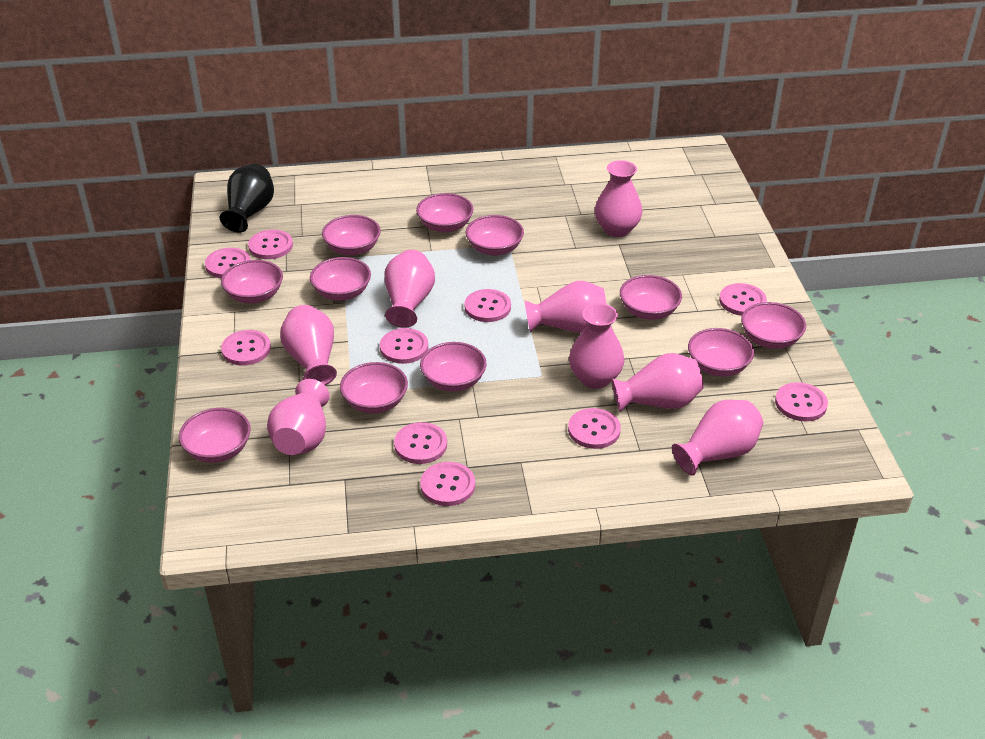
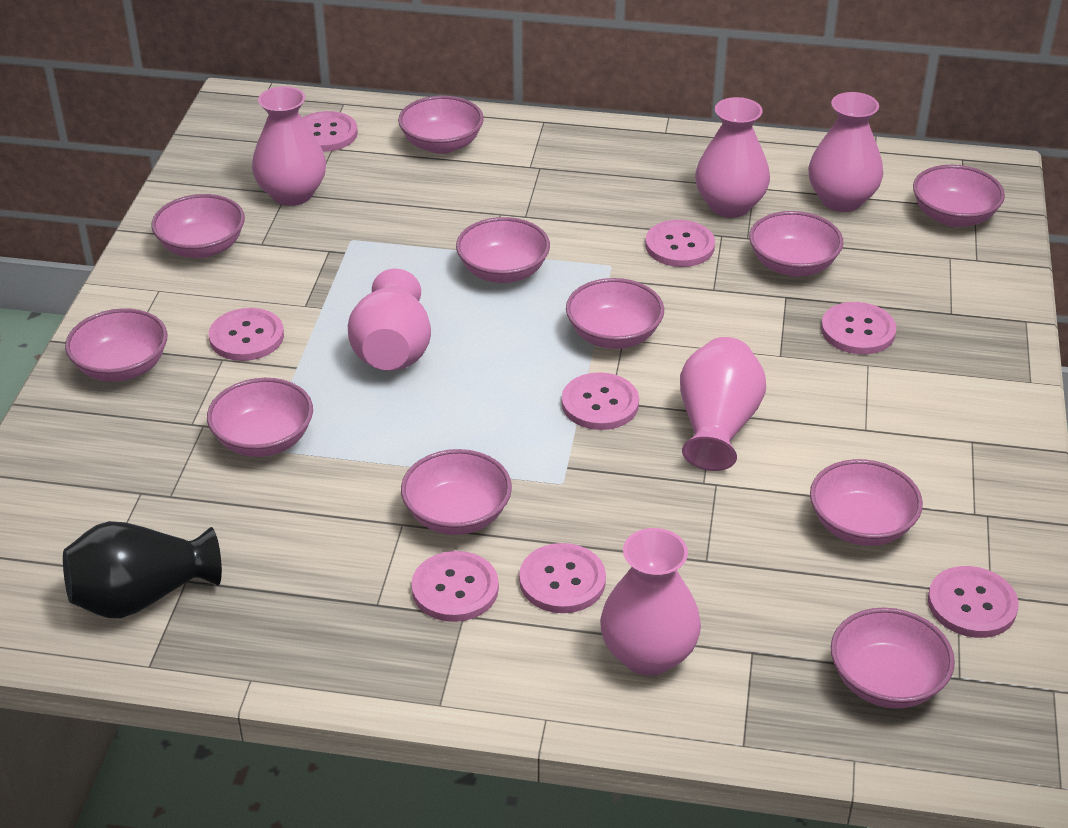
pink button: 10 -> 8
pink vase: 8 -> 6

